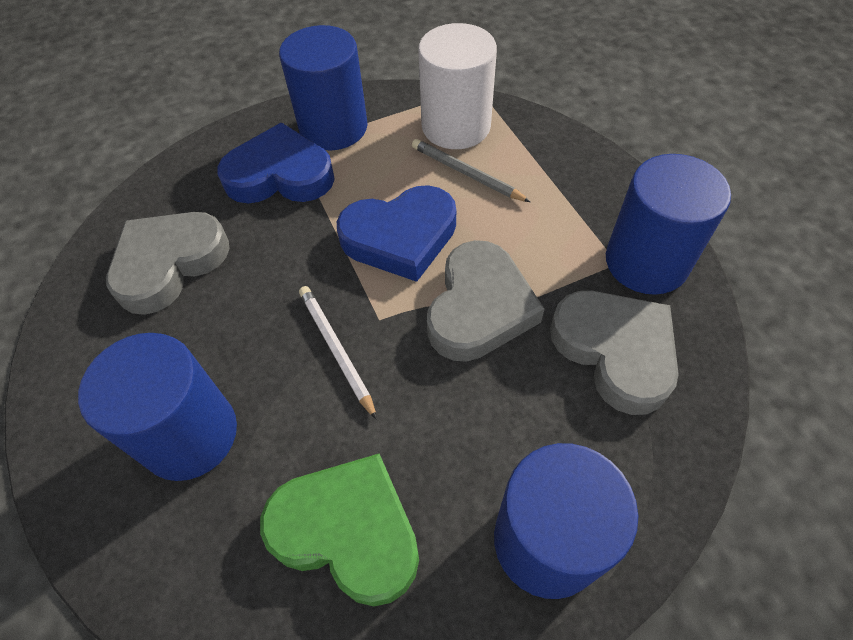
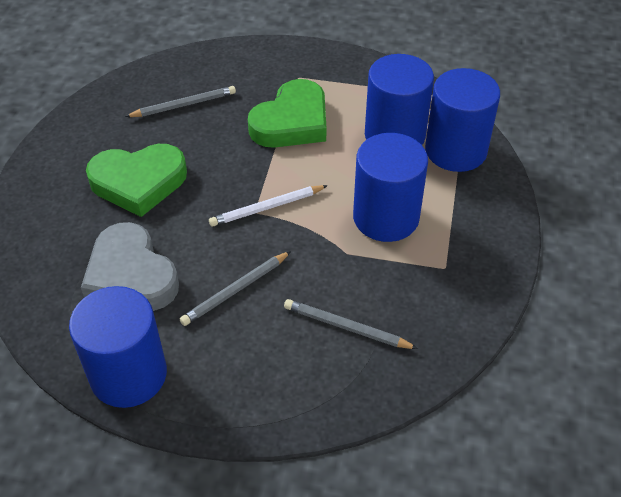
blue heart: 2 -> 0
green heart: 1 -> 2
grey heart: 3 -> 1
grey pencil: 1 -> 3
white cylinder: 1 -> 0

